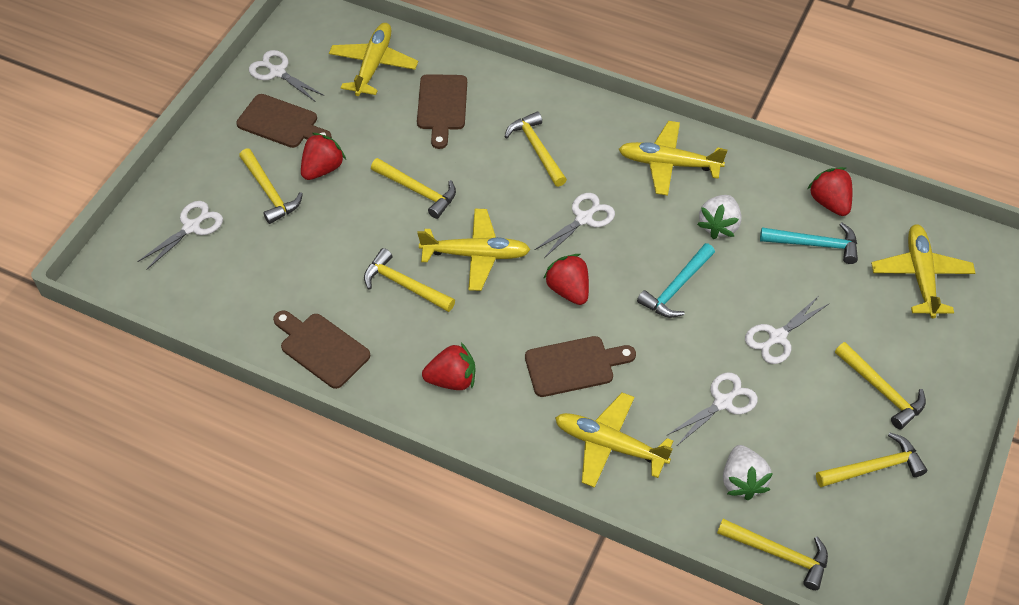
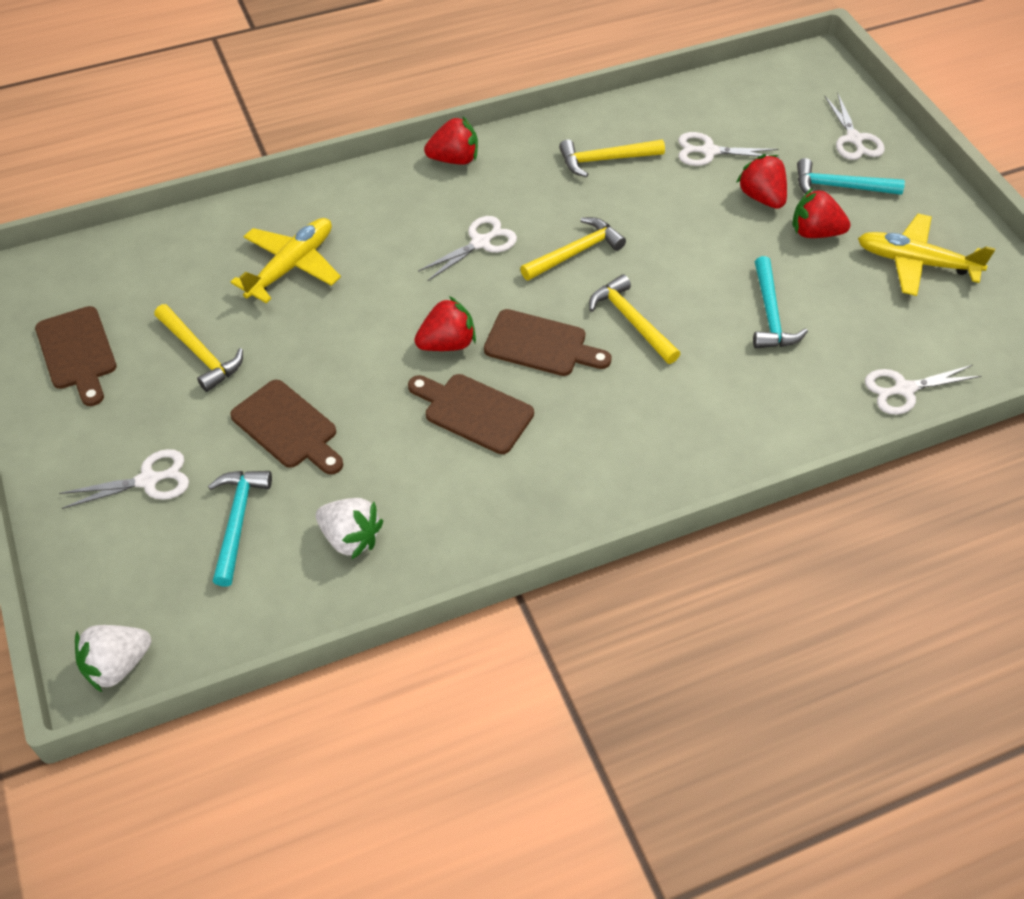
turquoise hammer: 2 -> 3
yellow hammer: 7 -> 4
yellow plane: 5 -> 2

